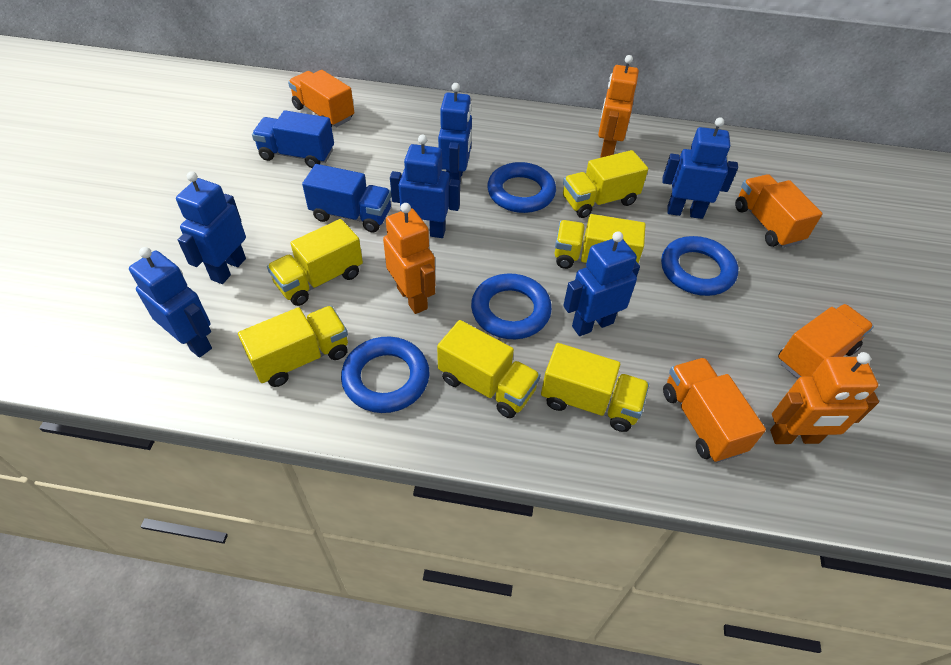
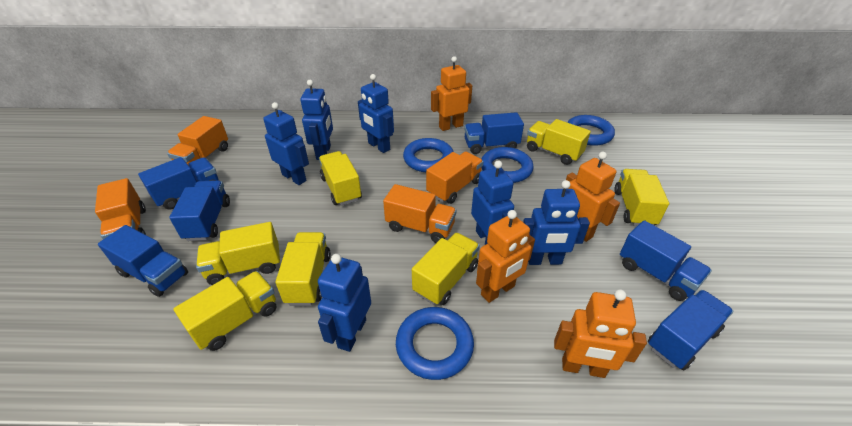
blue truck: 2 -> 6
orange robot: 3 -> 4
yellow truck: 6 -> 7

